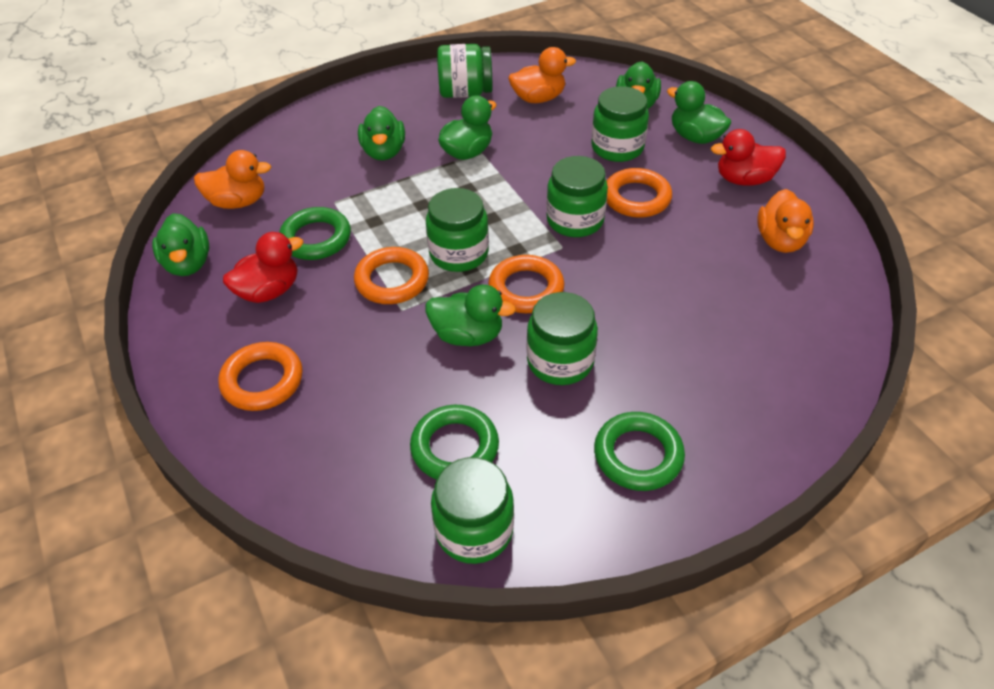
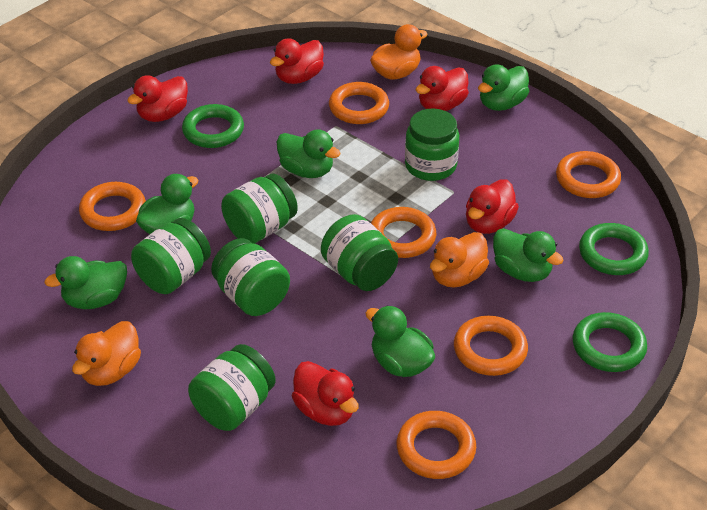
orange ring: 4 -> 6
red duck: 2 -> 5

